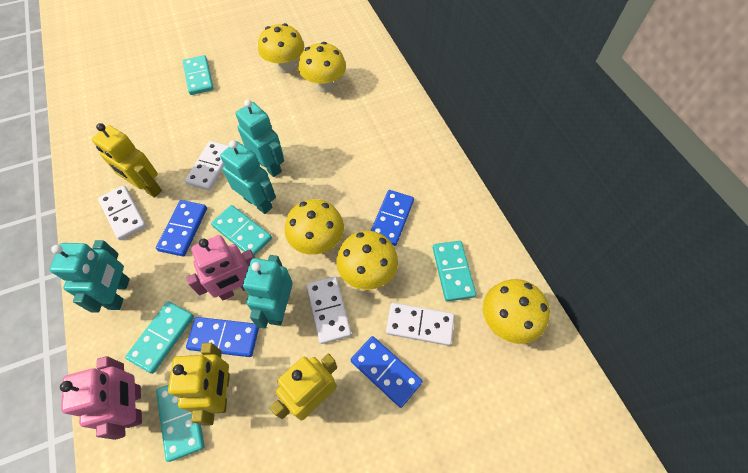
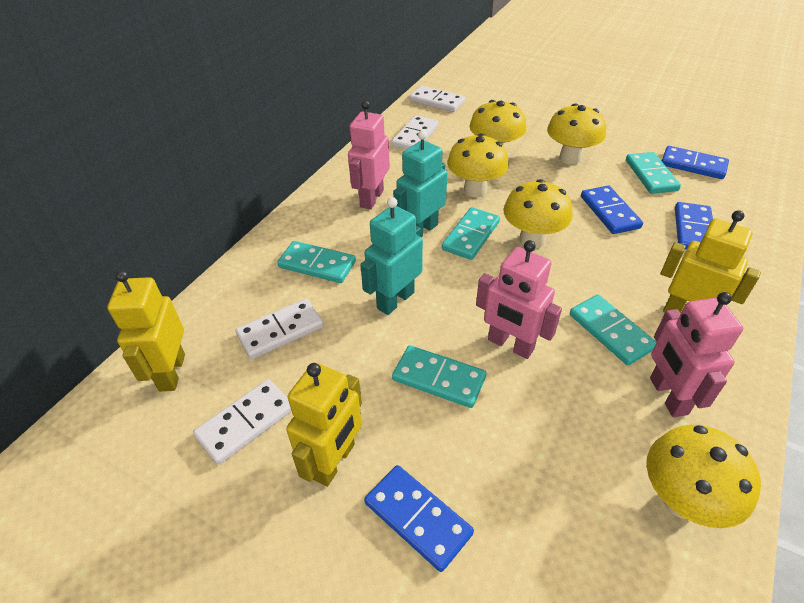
pink robot: 2 -> 3
turquoise robot: 4 -> 2

